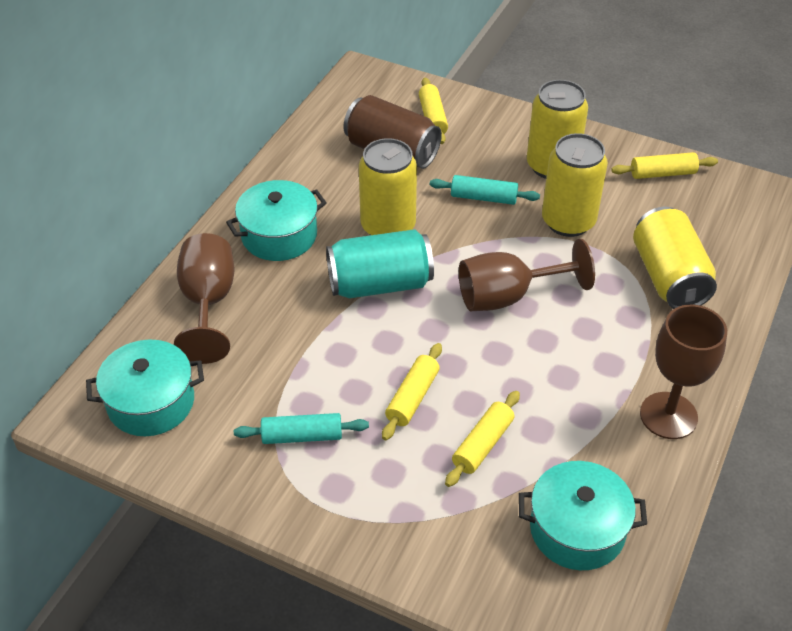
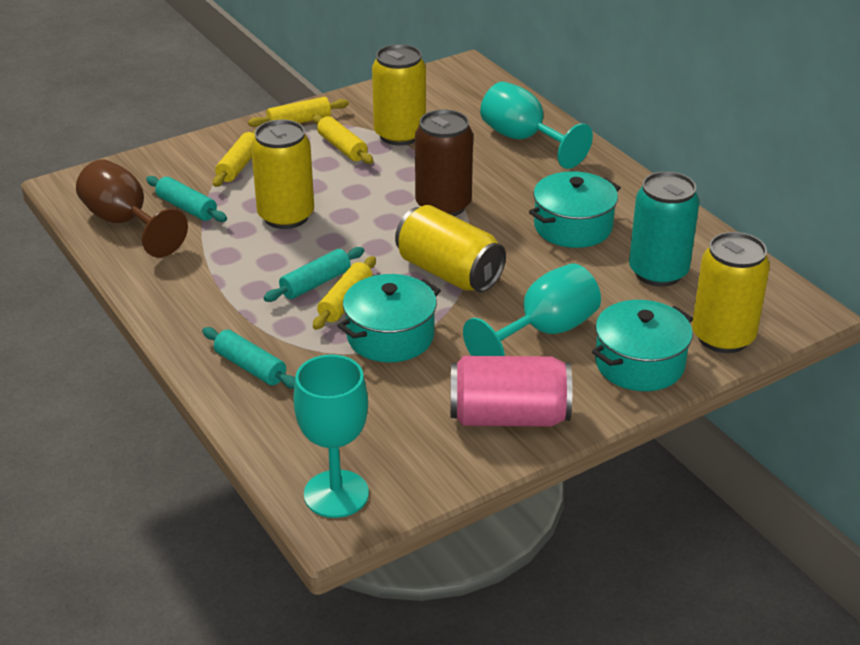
brown goblet: 3 -> 1
pink can: 0 -> 1
turquoise goblet: 0 -> 3
turquoise rolling pin: 2 -> 3

